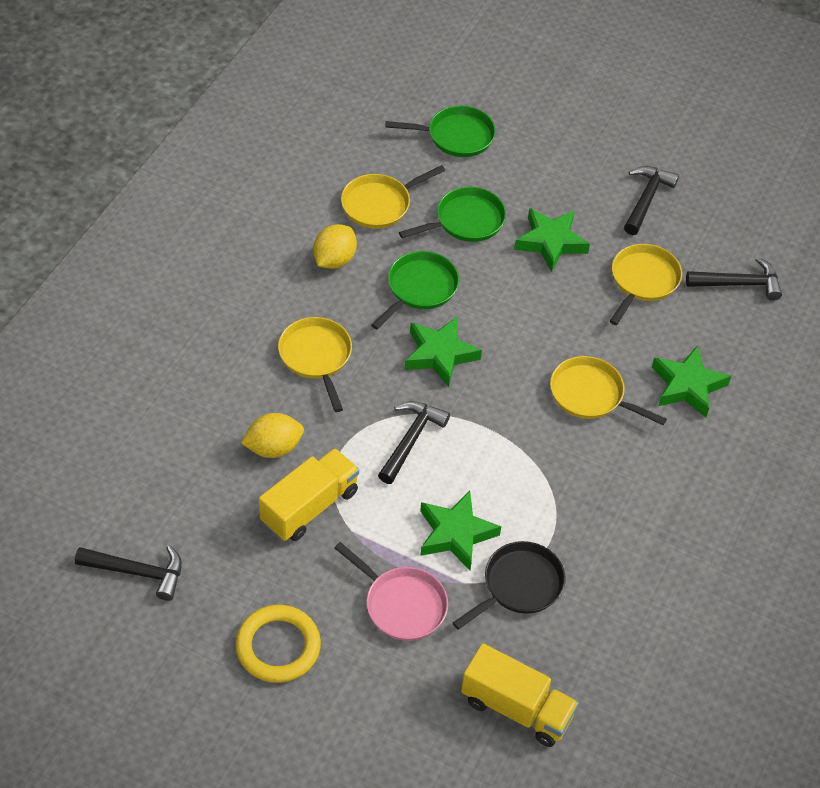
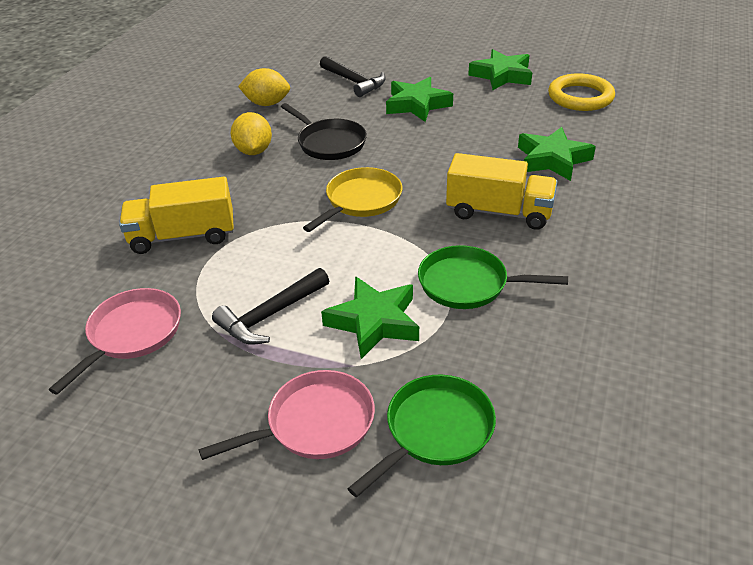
black hammer: 4 -> 2
green pan: 3 -> 2
pink pan: 1 -> 2
yellow pan: 4 -> 1

